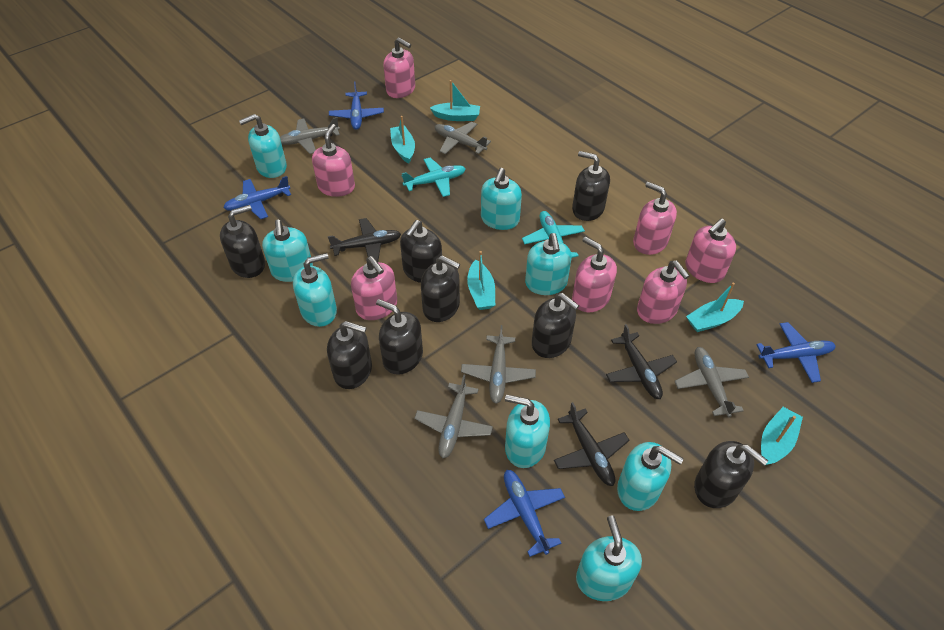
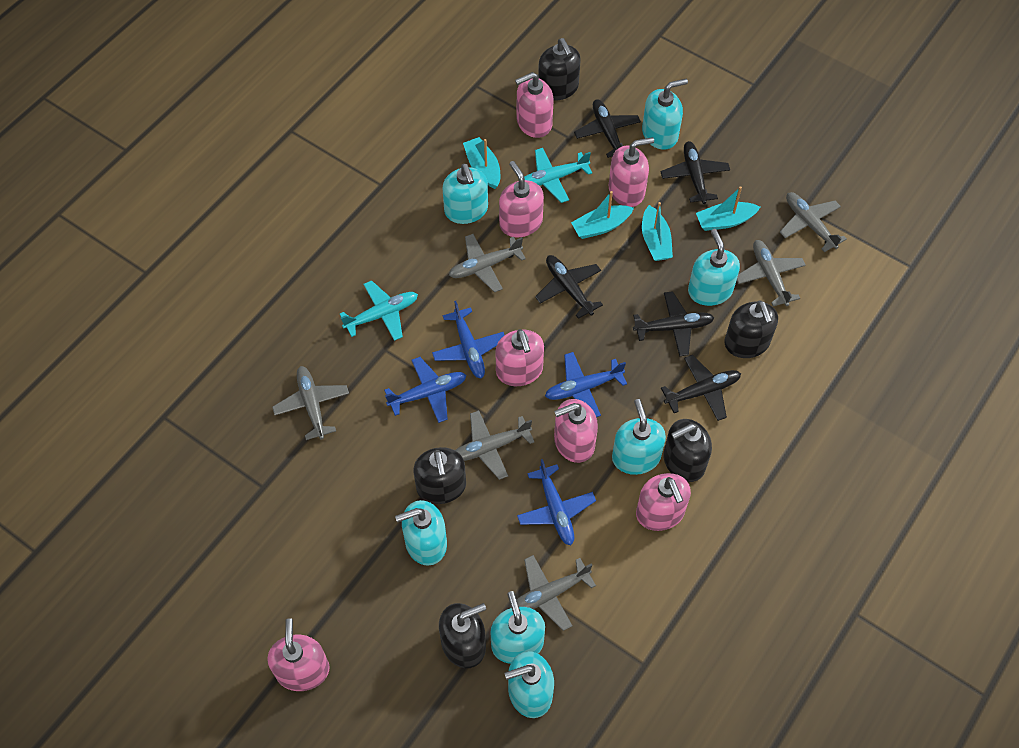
black plane: 3 -> 5
black soap dispenser: 8 -> 5
grey plane: 5 -> 6
turquoise boat: 5 -> 4
turquoise soap dispenser: 8 -> 7

